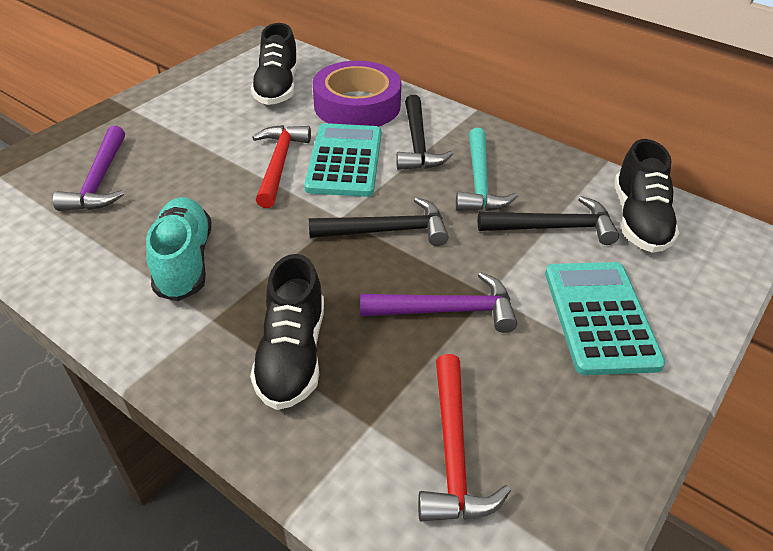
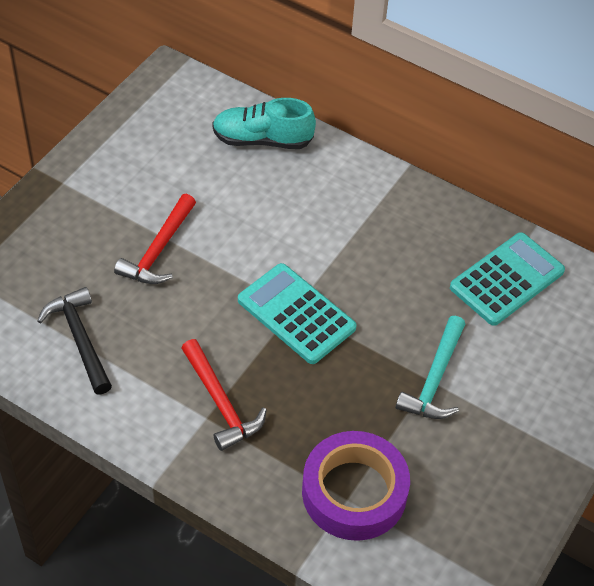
black hammer: 3 -> 1
black shoe: 3 -> 0
purple hammer: 2 -> 0

